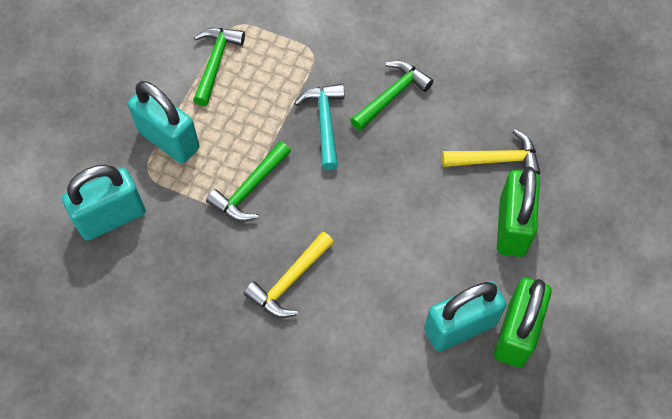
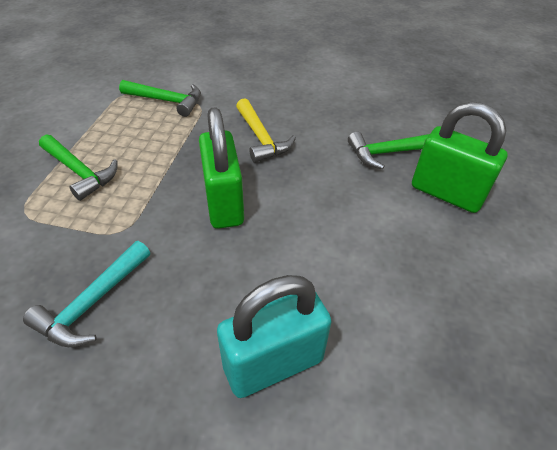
turquoise padlock: 3 -> 1
yellow hammer: 2 -> 1

